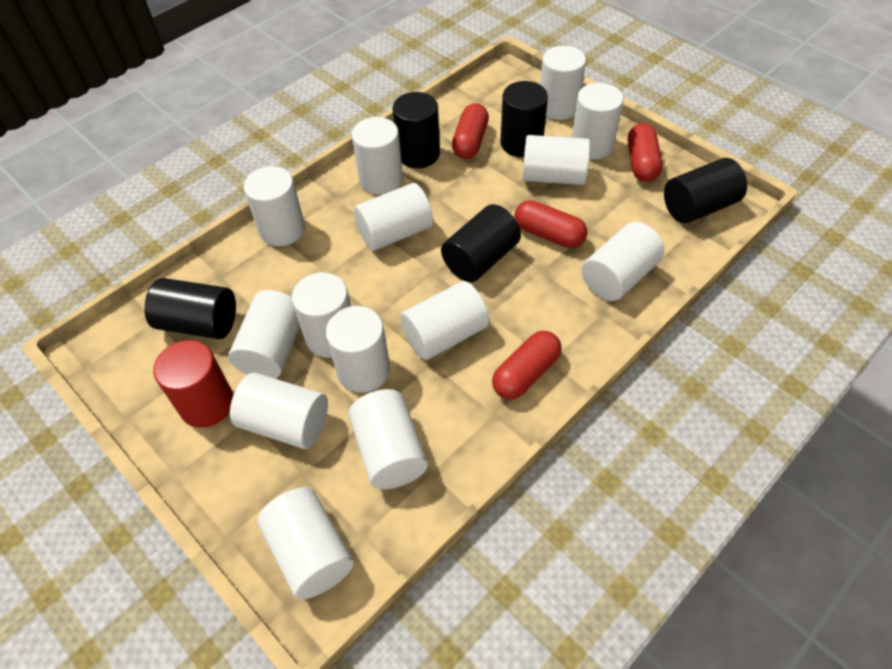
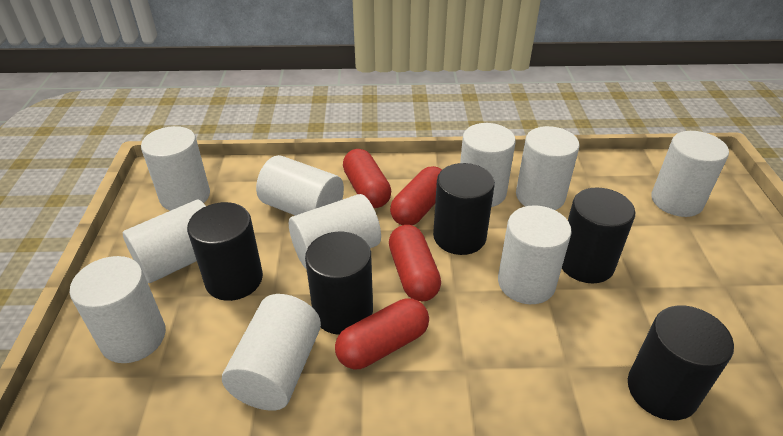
red cylinder: 1 -> 0
white cylinder: 14 -> 10

